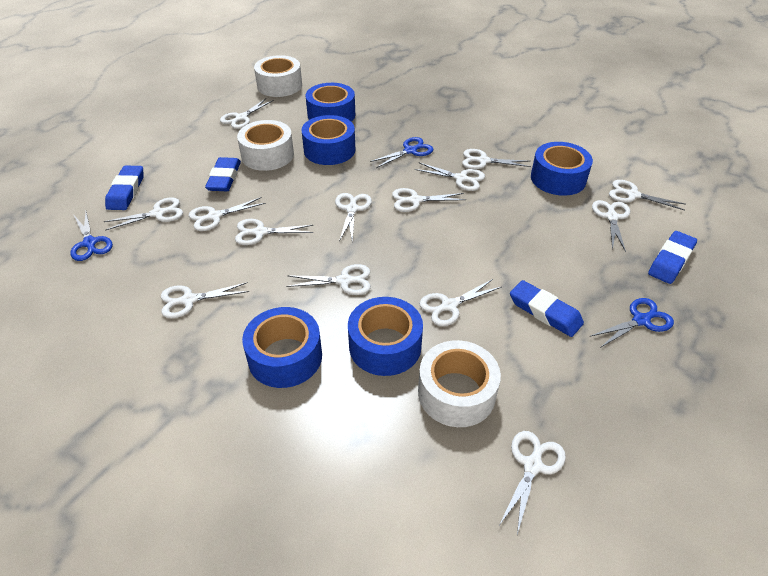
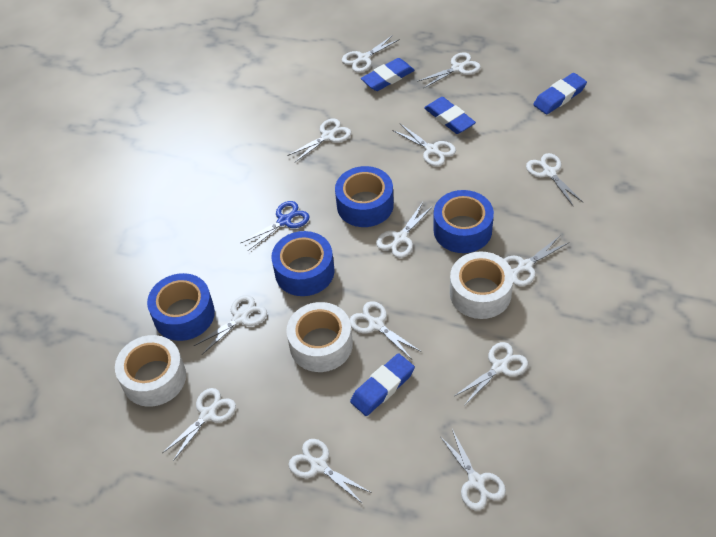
blue scissors: 3 -> 1
blue tape: 5 -> 4
white scissors: 14 -> 13

